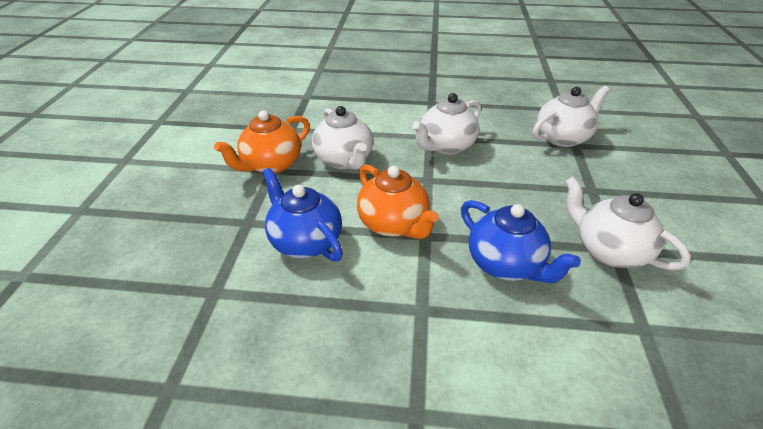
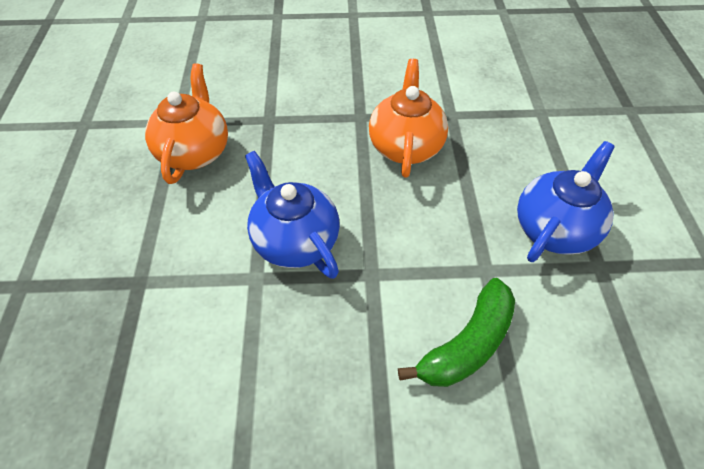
green banana: 0 -> 1
white teapot: 4 -> 0

